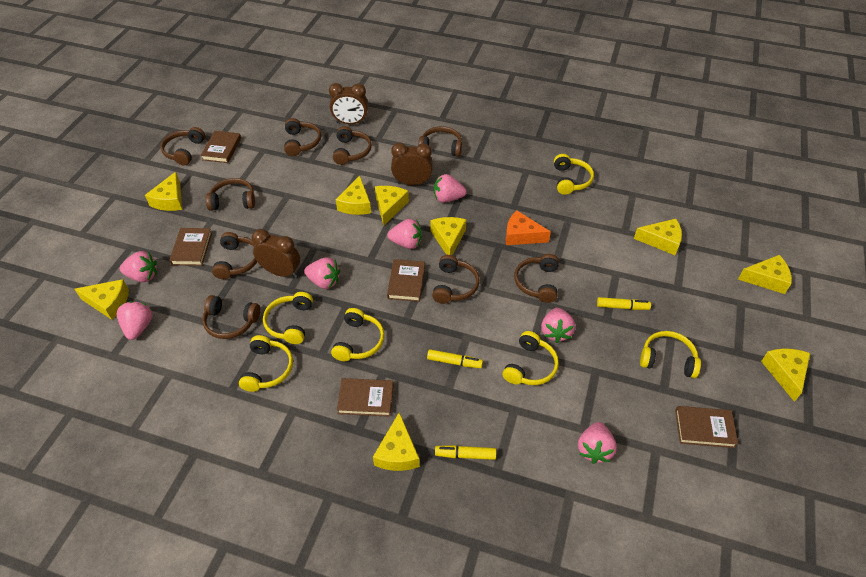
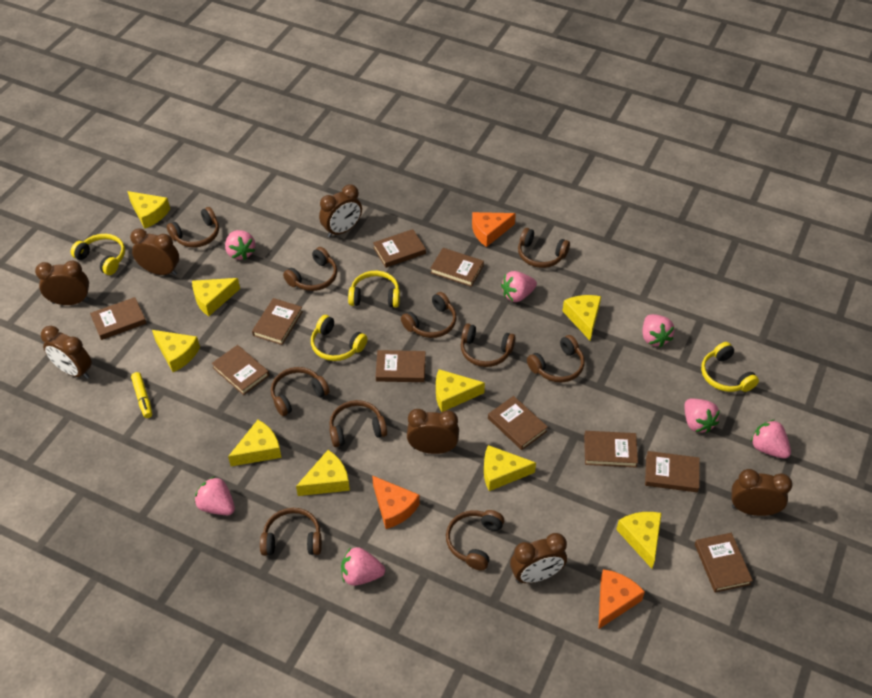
brown book: 5 -> 10
brown clock: 3 -> 7
brown headphones: 9 -> 10
orange cheese: 1 -> 3
yellow headphones: 6 -> 4
yellow marker: 3 -> 1

